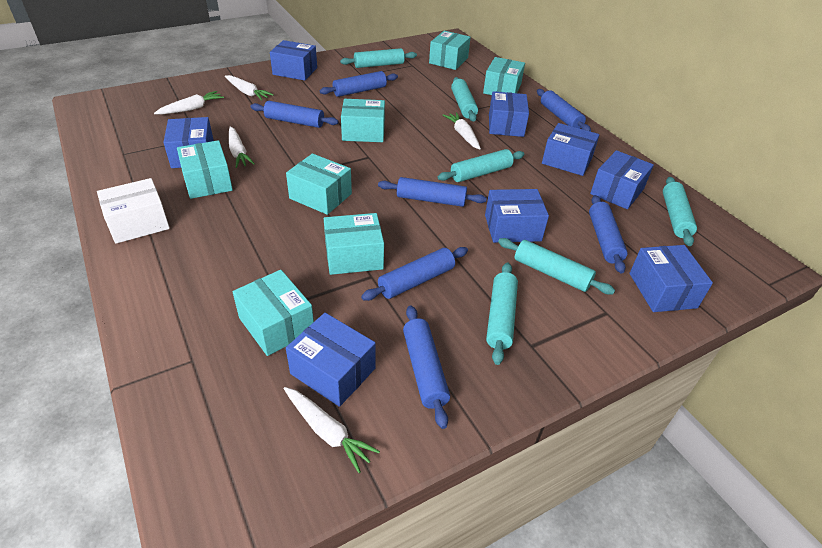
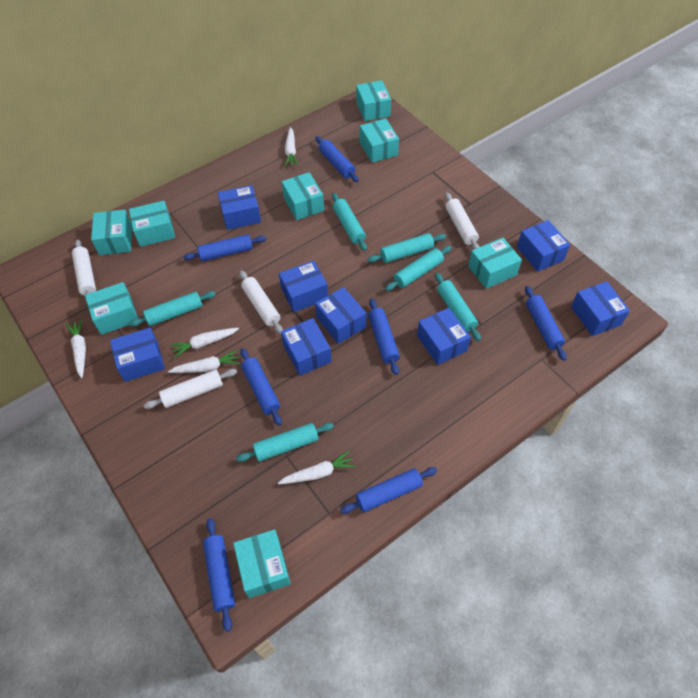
turquoise box: 7 -> 8
white box: 1 -> 0
white rolling pin: 0 -> 4

